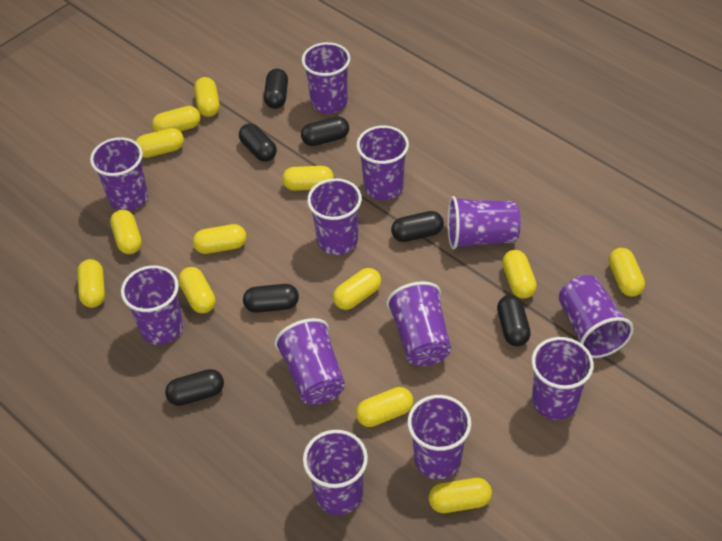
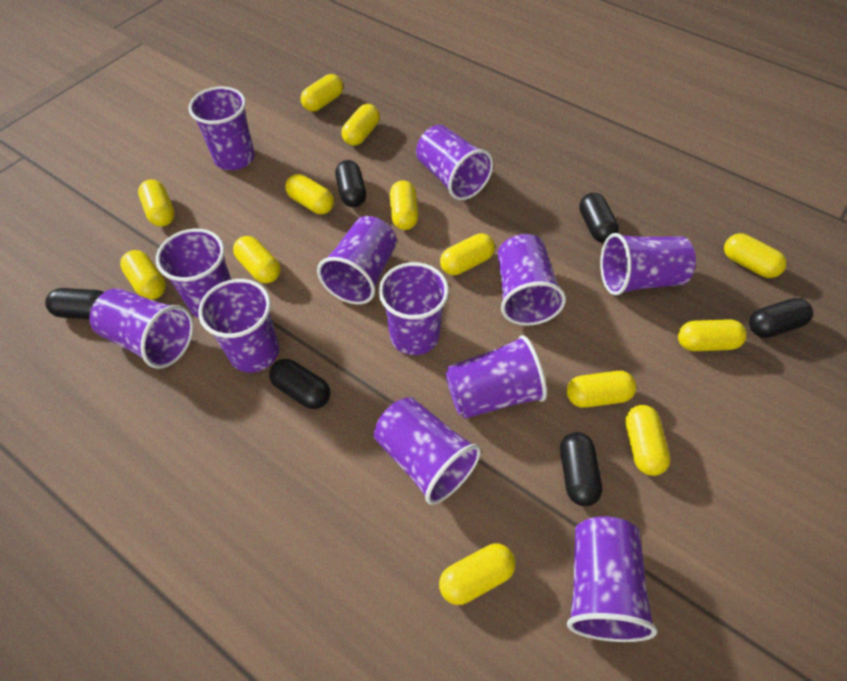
black capsule: 7 -> 6

